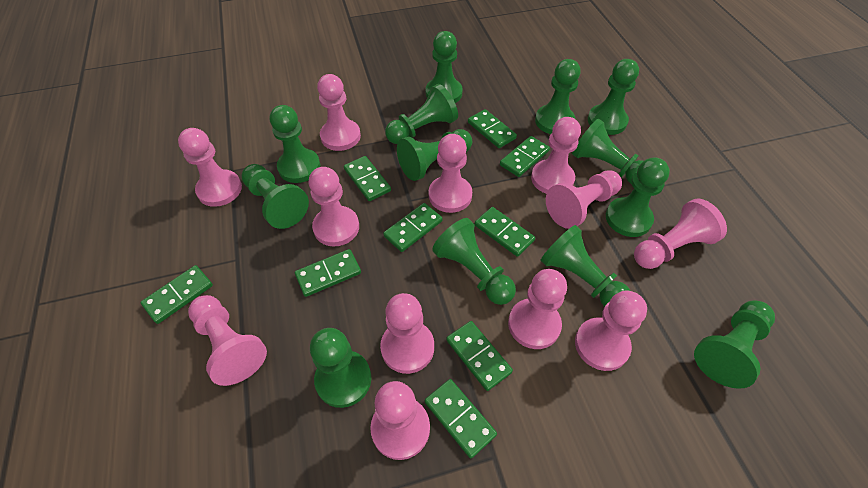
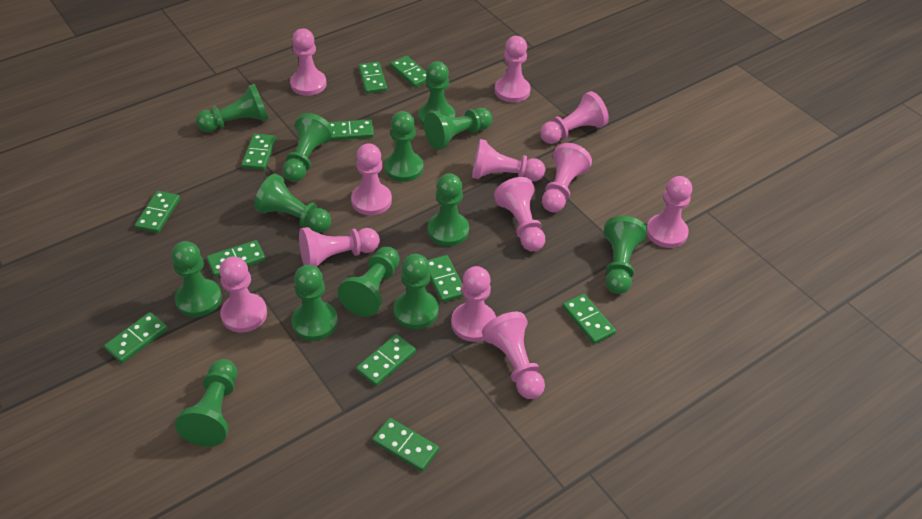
green domino: 9 -> 11

